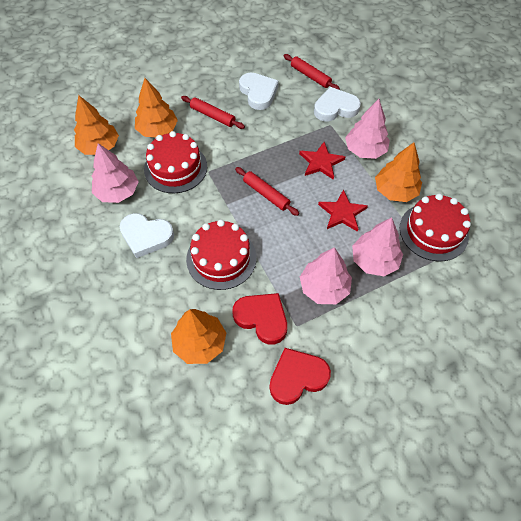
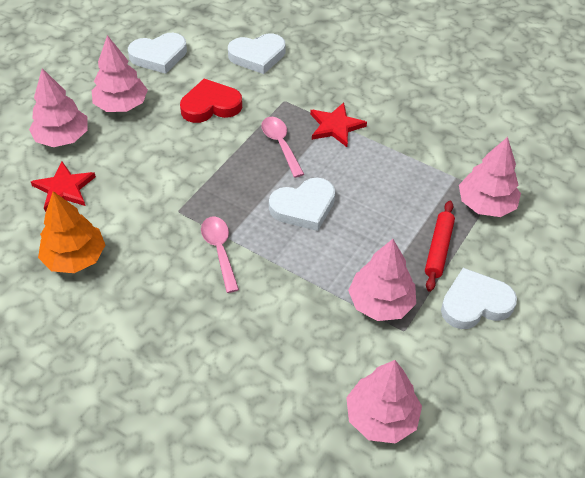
orange tree: 4 -> 1
pink spoon: 0 -> 2
pink tree: 4 -> 5
red cake: 3 -> 0
red heart: 2 -> 1
red rolling pin: 3 -> 1
white heart: 3 -> 4

